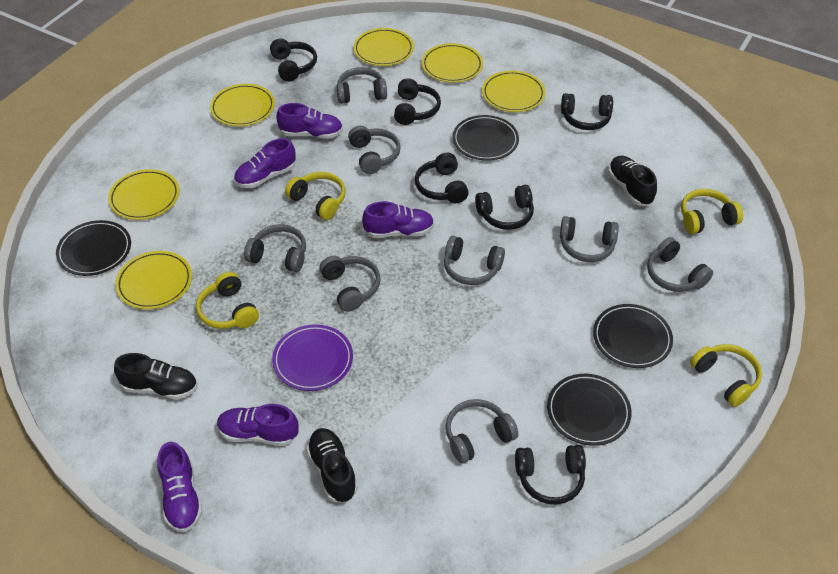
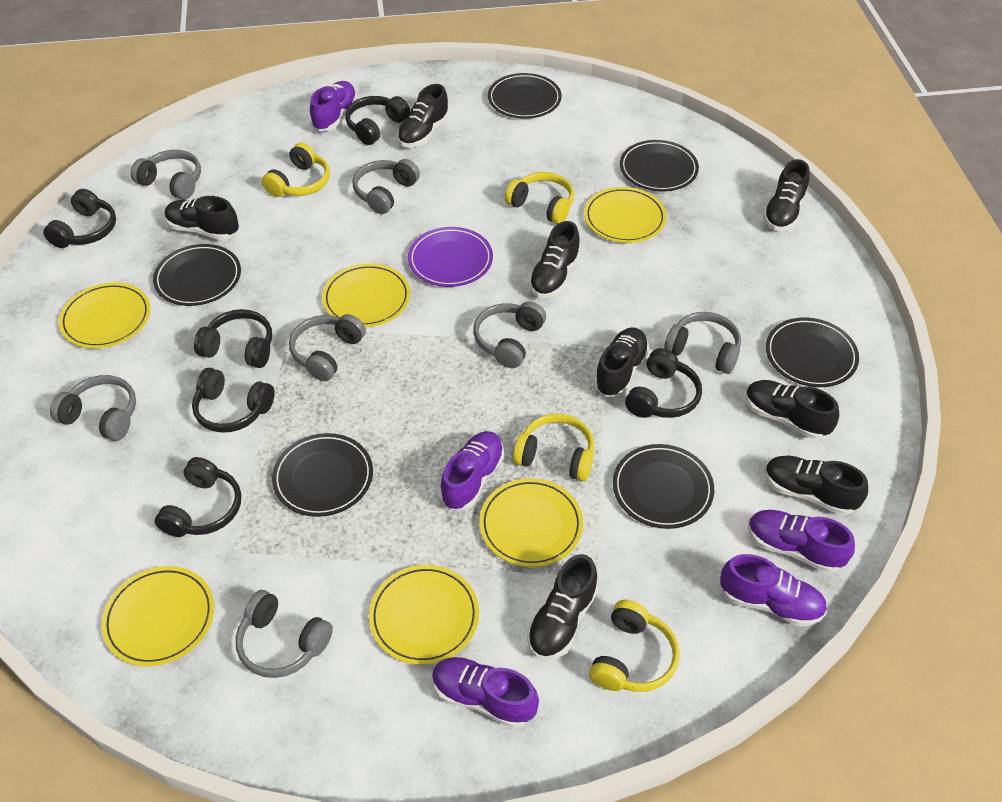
black plate: 4 -> 6
black shoe: 3 -> 8
grey headphones: 8 -> 7

